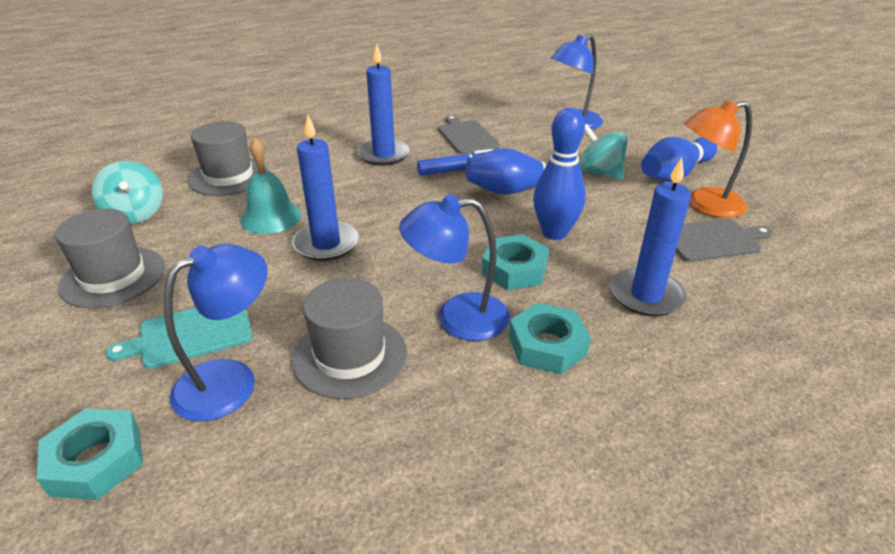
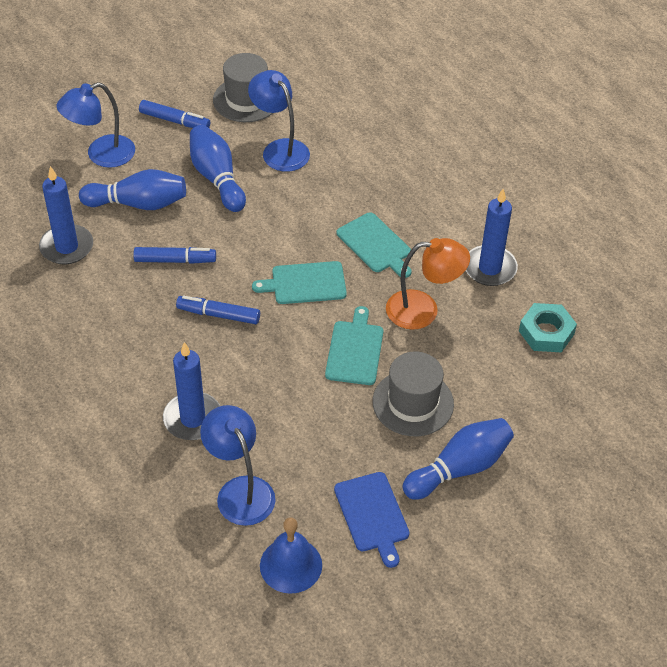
blue bell: 0 -> 1
blue cutting board: 0 -> 1
blue marker: 1 -> 3
grey cutting board: 2 -> 0
grey hat: 3 -> 2
turquoise bell: 1 -> 0
turquoise cutting board: 1 -> 3
turquoise nut: 3 -> 1
turquoise spinning top: 2 -> 0

